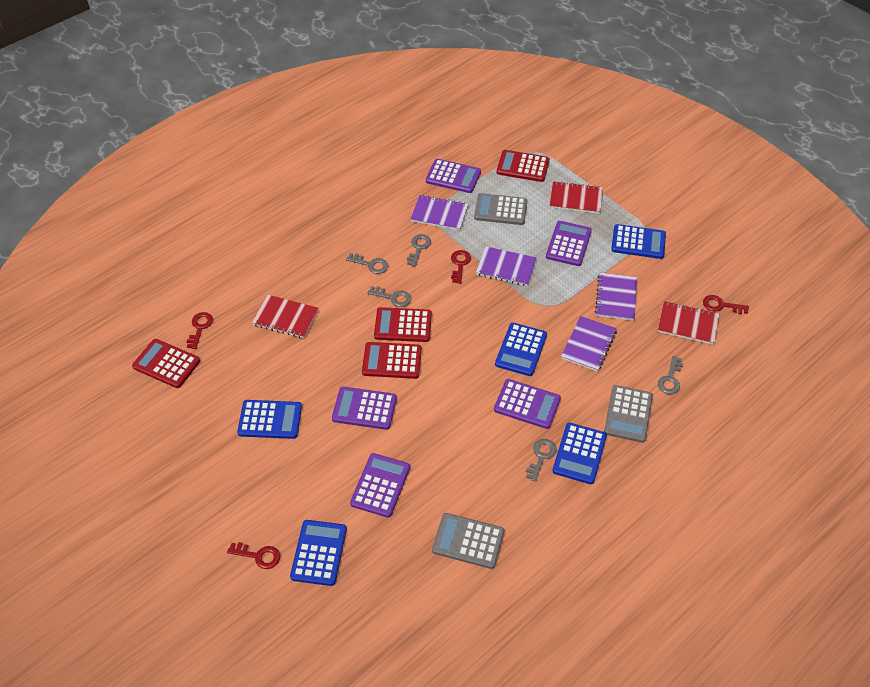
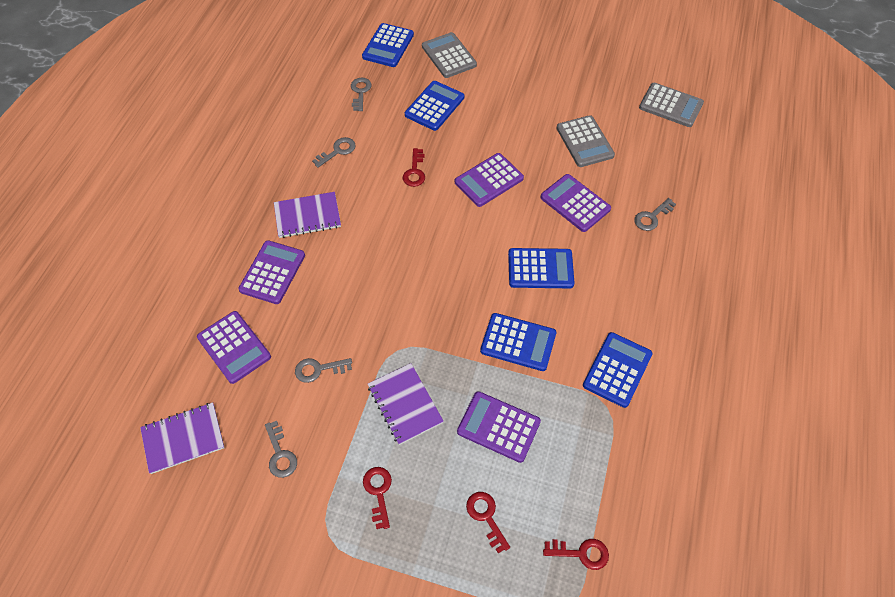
purple notebook: 4 -> 3
red calculator: 4 -> 0
red notebook: 3 -> 0

